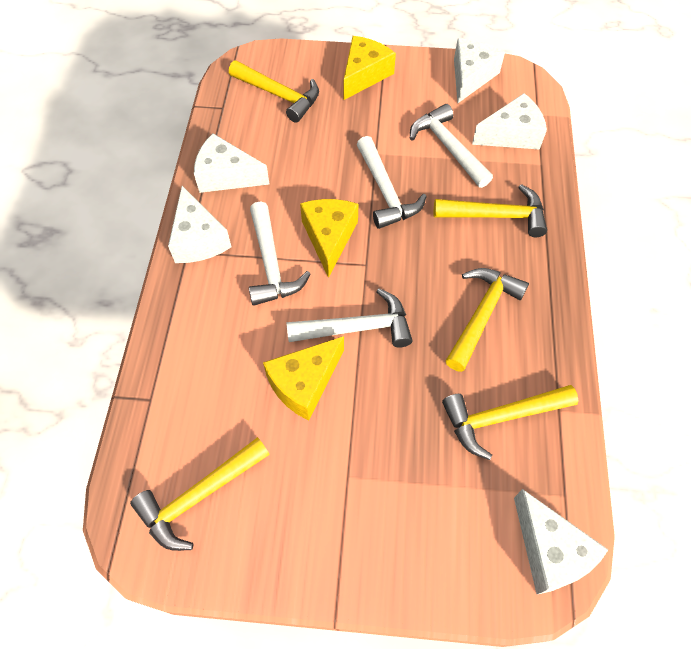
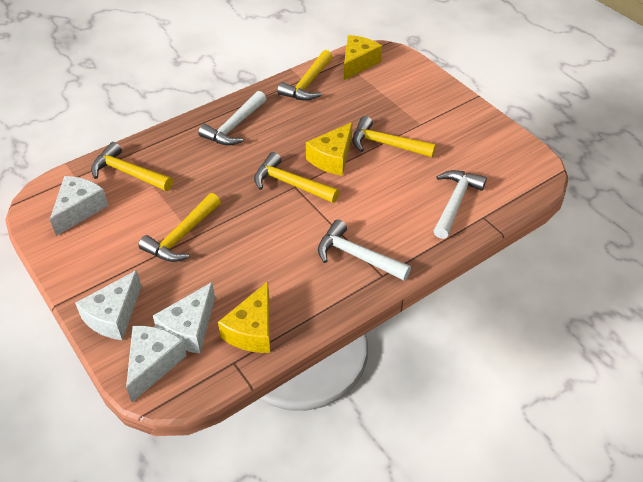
white cheese: 5 -> 4
white hammer: 4 -> 3

